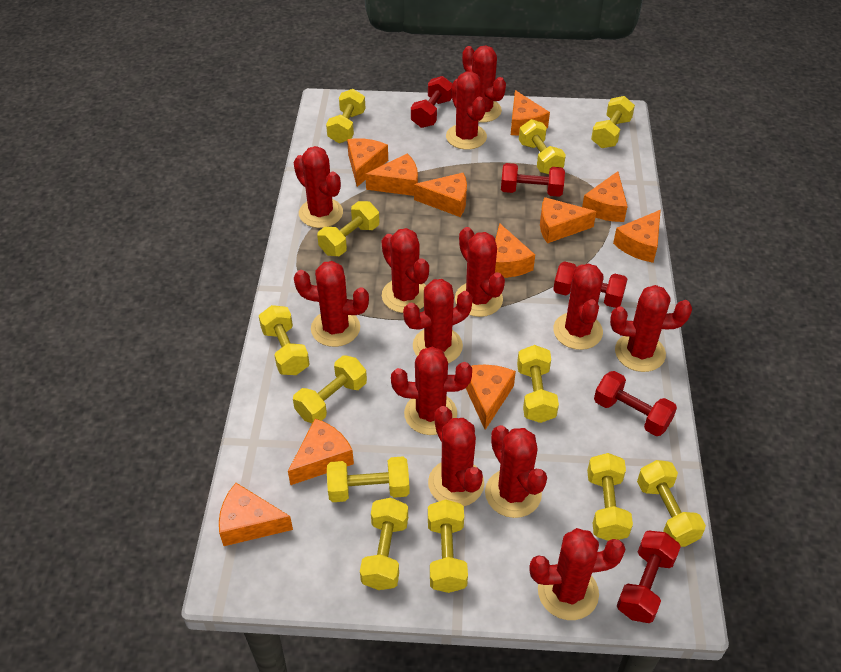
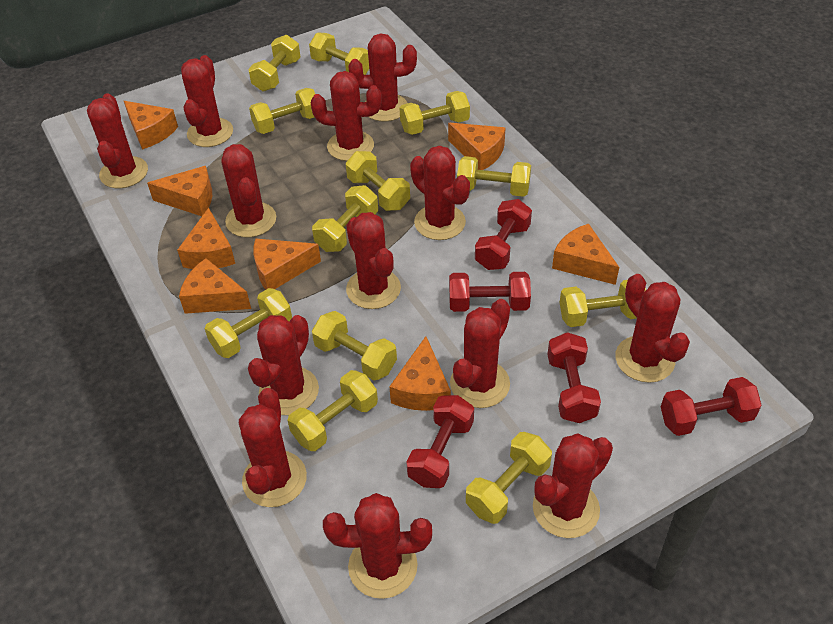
orange cheese: 11 -> 8

